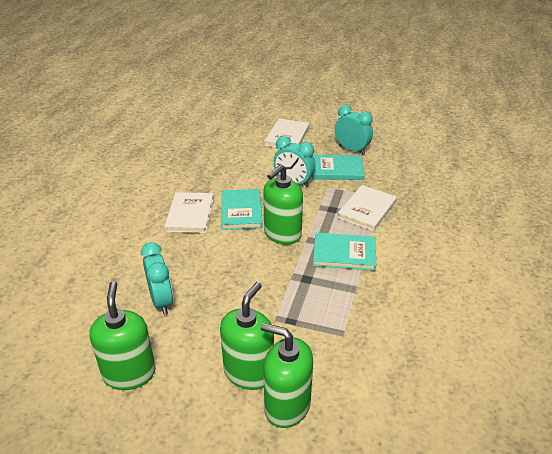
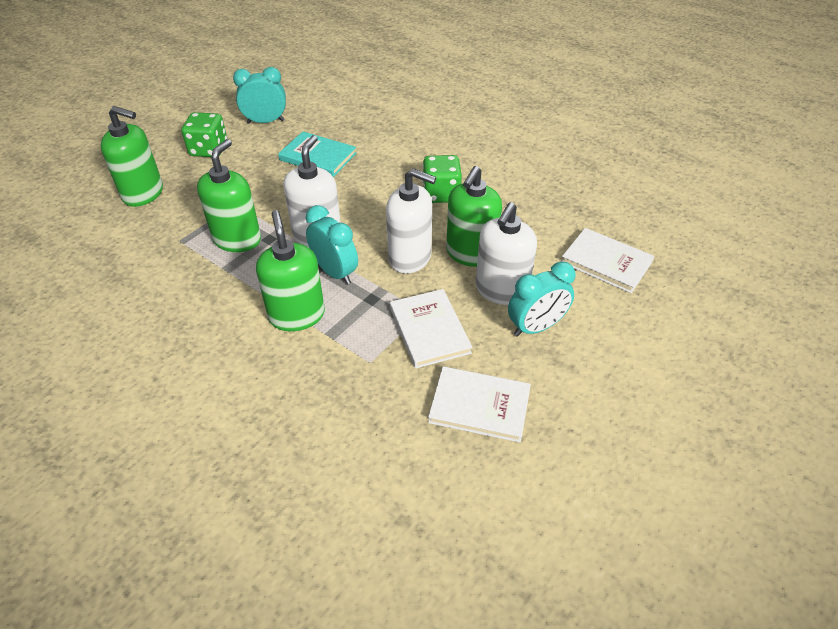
green dice: 0 -> 2
turquoise book: 3 -> 1
white soap dispenser: 0 -> 3

